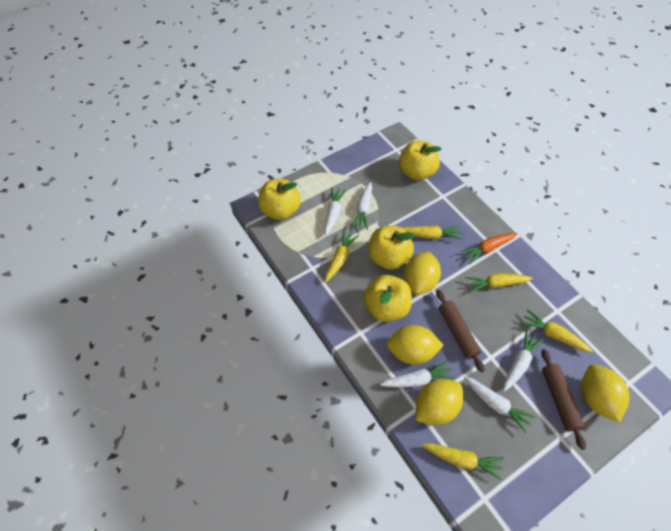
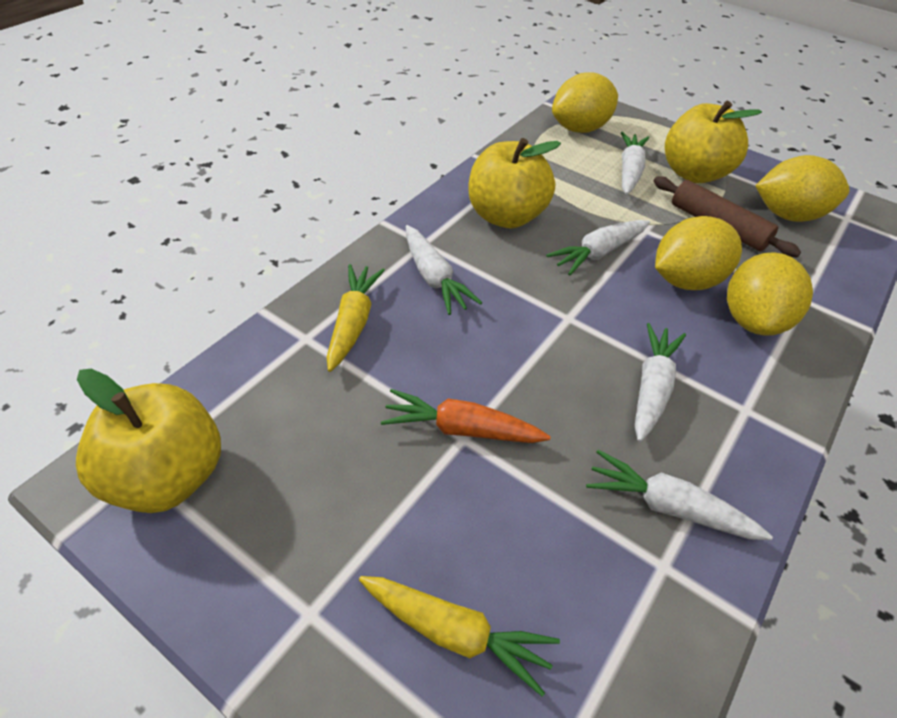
brown rolling pin: 2 -> 1
yellow apple: 4 -> 3
yellow carrot: 5 -> 2

